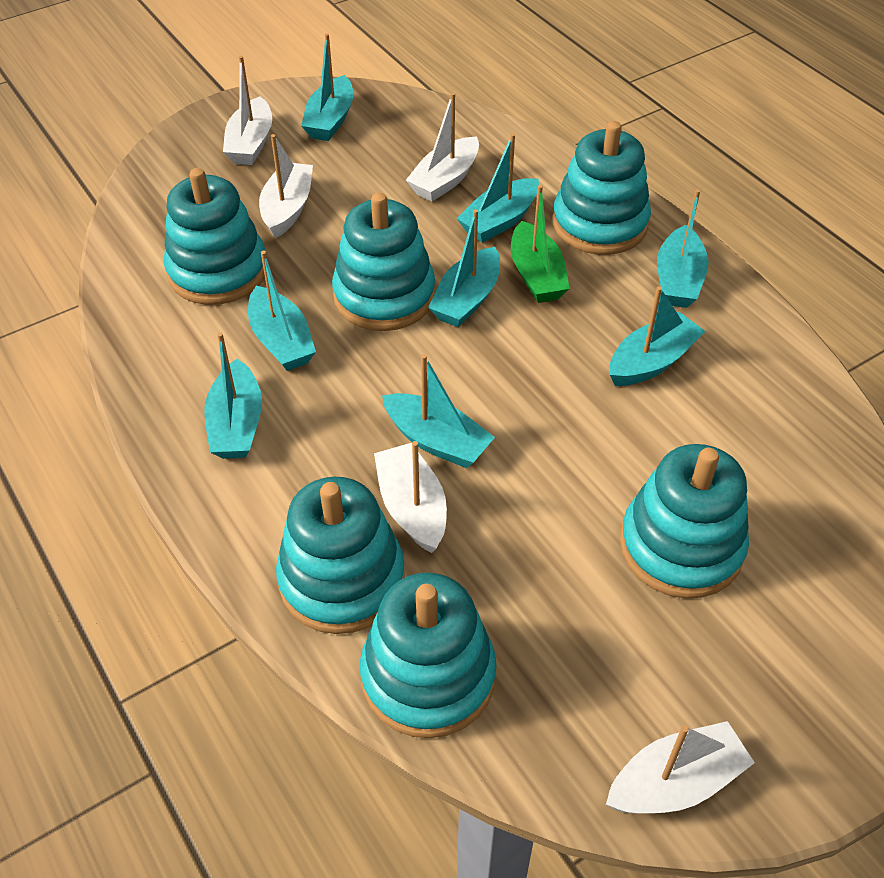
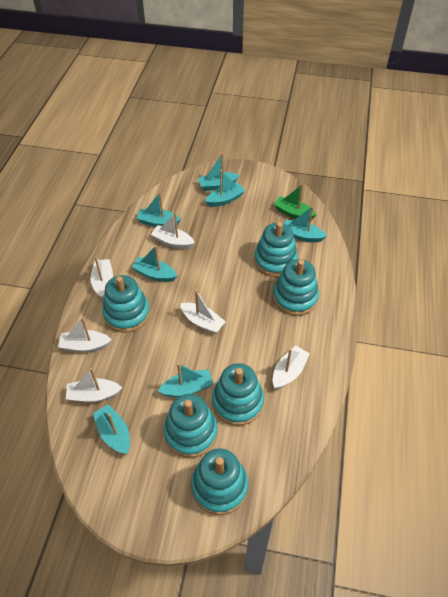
turquoise boat: 8 -> 7
white boat: 5 -> 6

